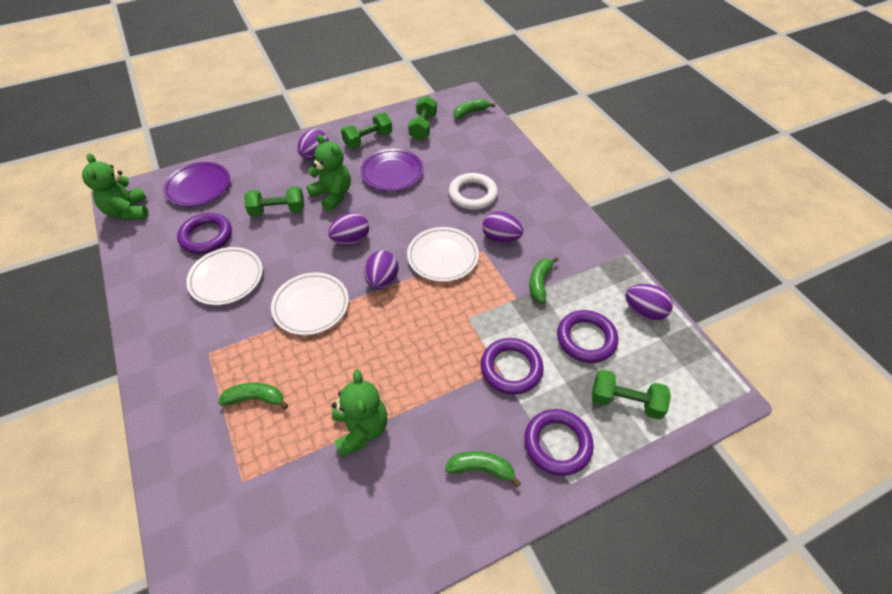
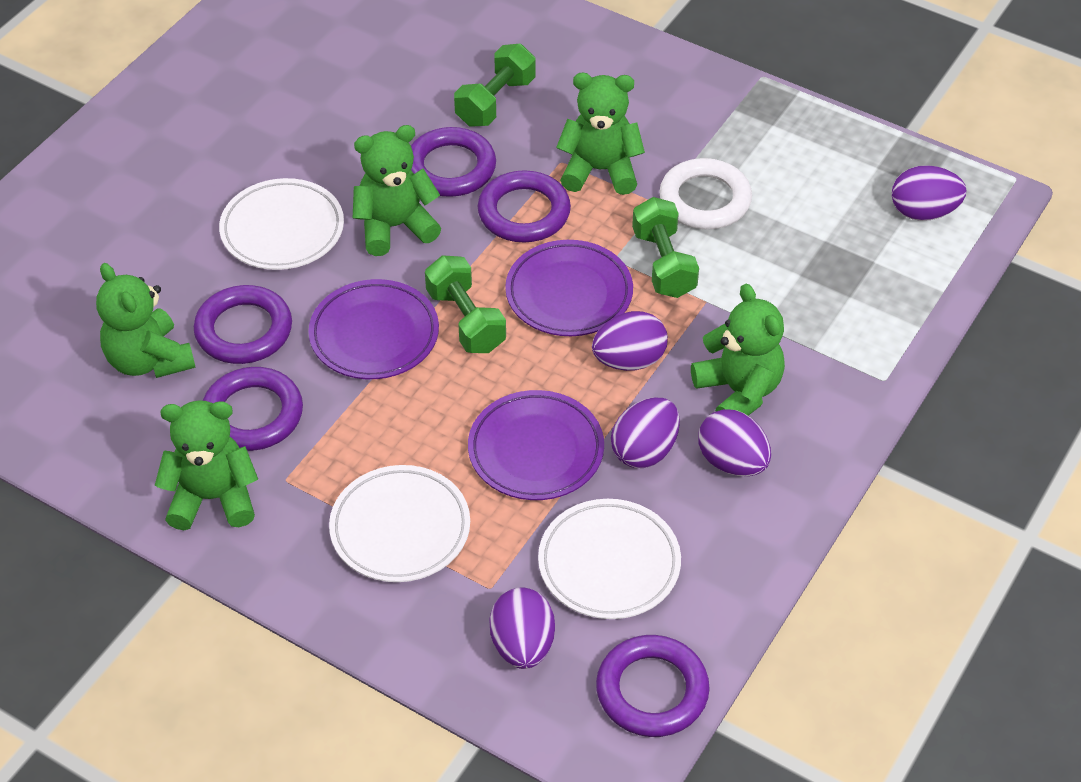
green banana: 4 -> 0
green dumbbell: 4 -> 3
green teddy bear: 3 -> 5
purple plate: 2 -> 3
purple ring: 4 -> 5

